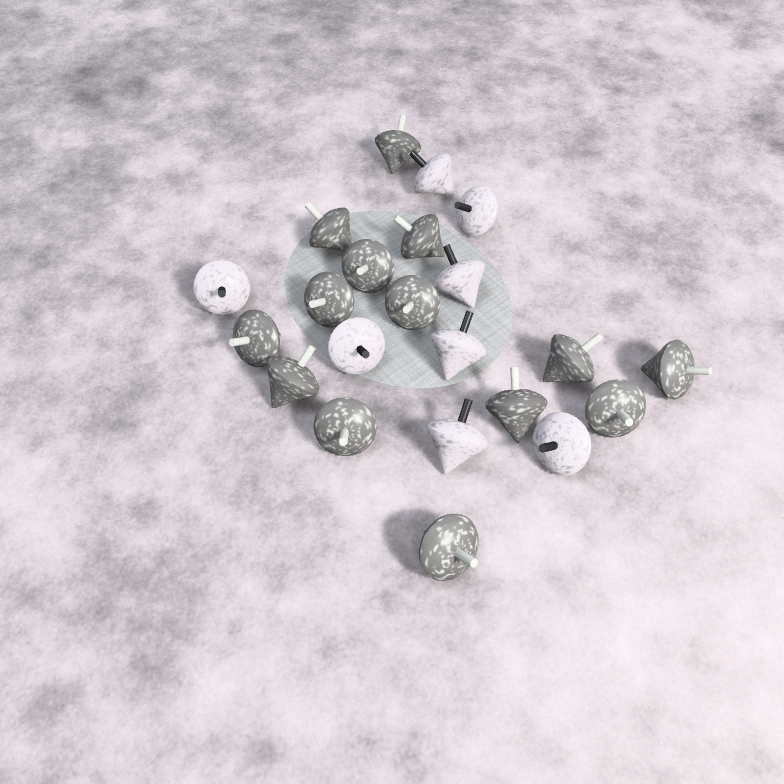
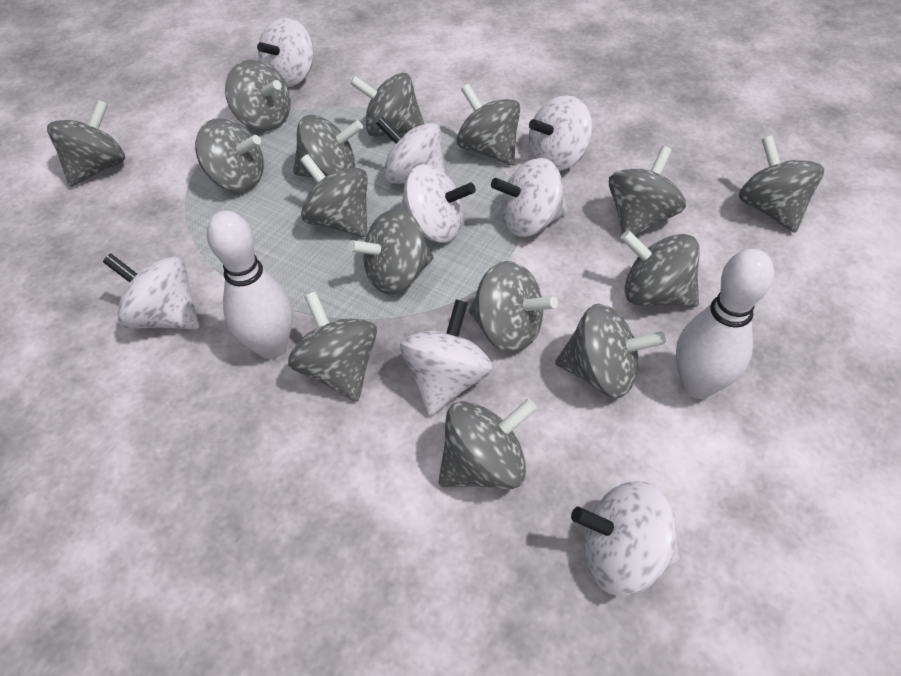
grey spinning top: 14 -> 15
white bowling pin: 0 -> 2

